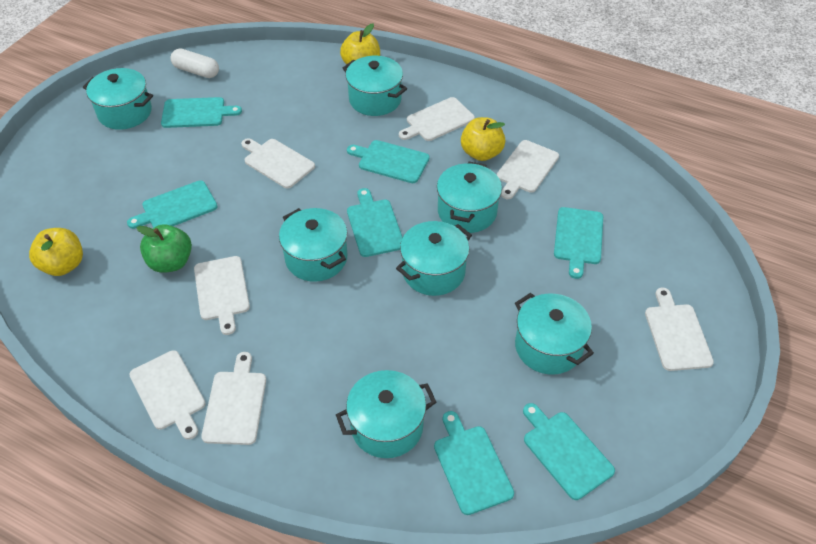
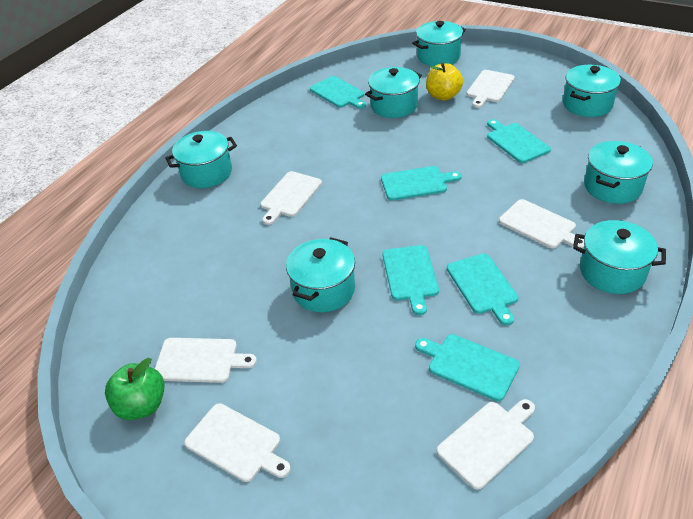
turquoise cutting board: 7 -> 6
white capsule: 1 -> 0
white cutting board: 7 -> 6
yellow apple: 3 -> 1

